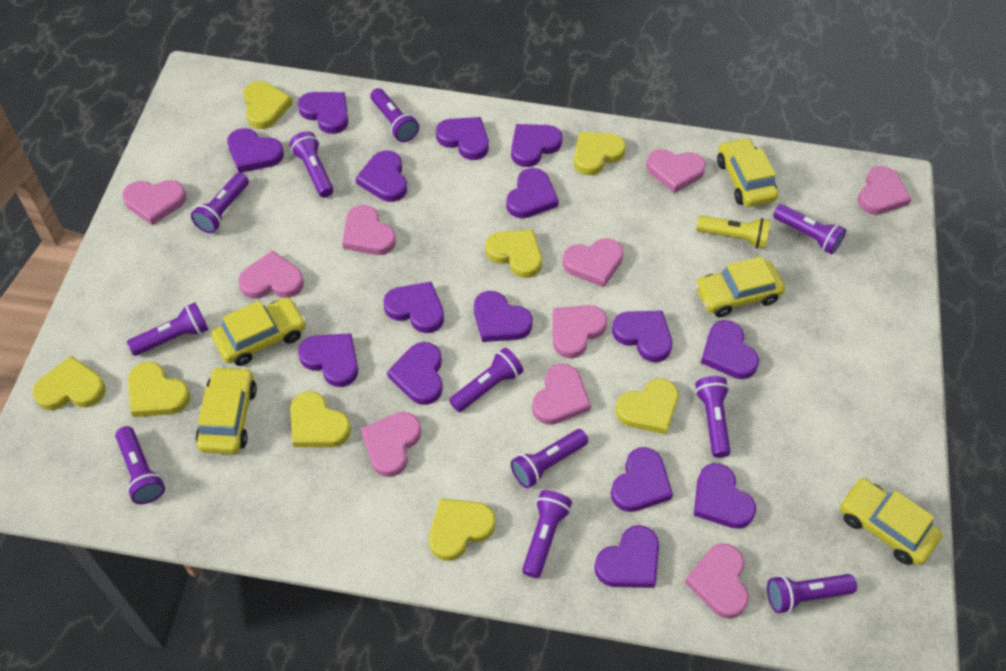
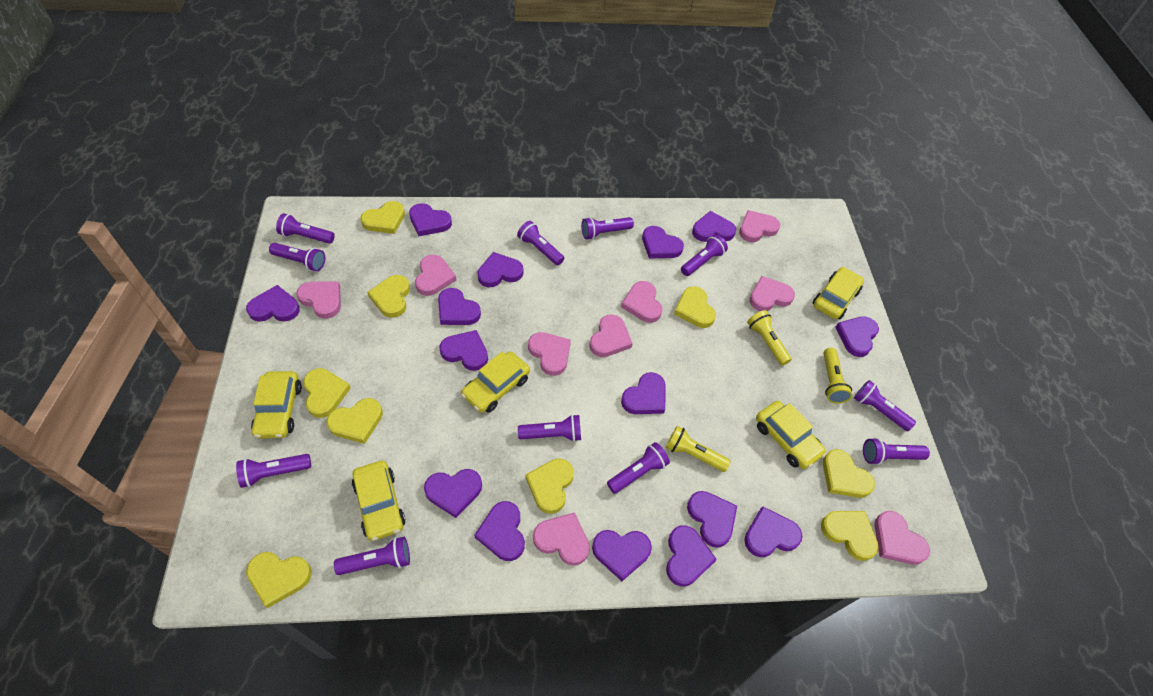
pink heart: 10 -> 9
yellow flashlight: 1 -> 3
yellow heart: 8 -> 9

